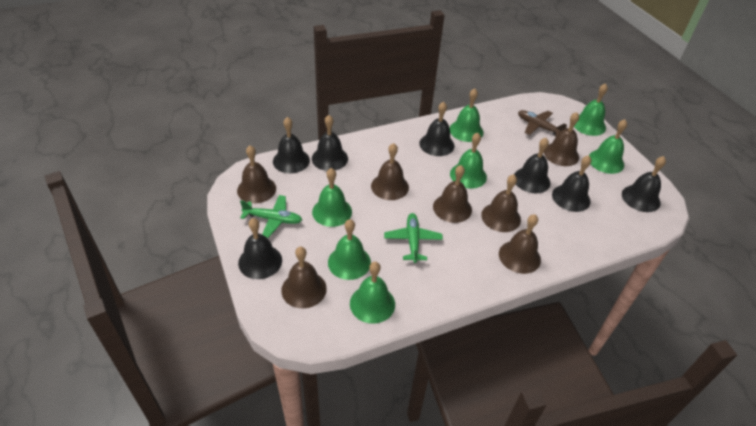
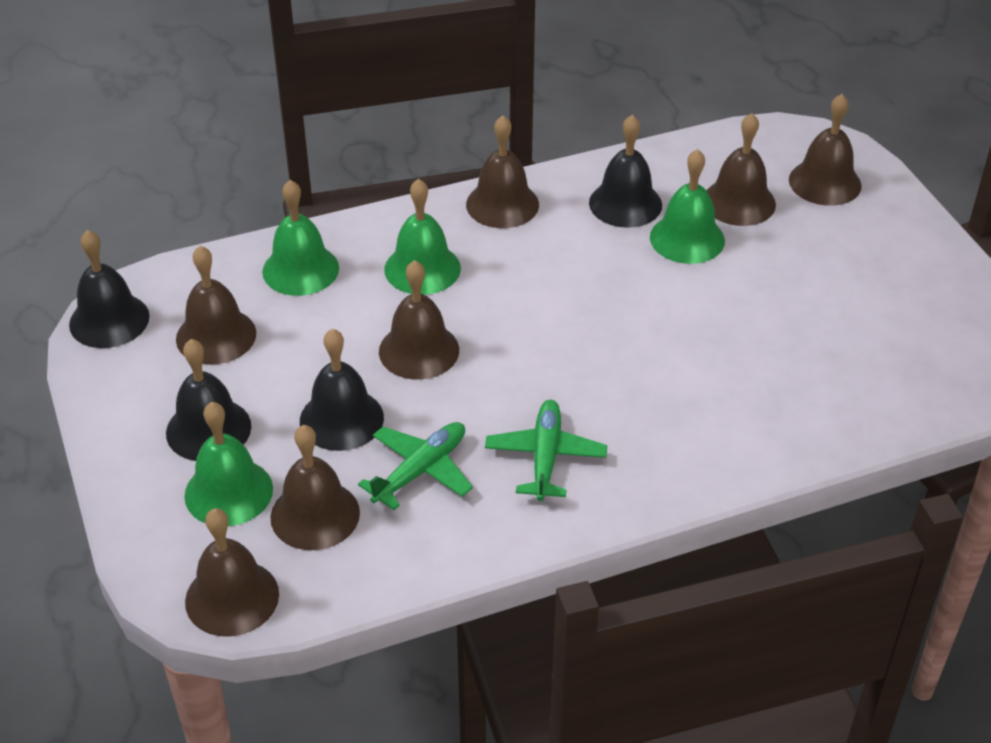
black bell: 7 -> 4
brown plane: 1 -> 0
green bell: 7 -> 4

